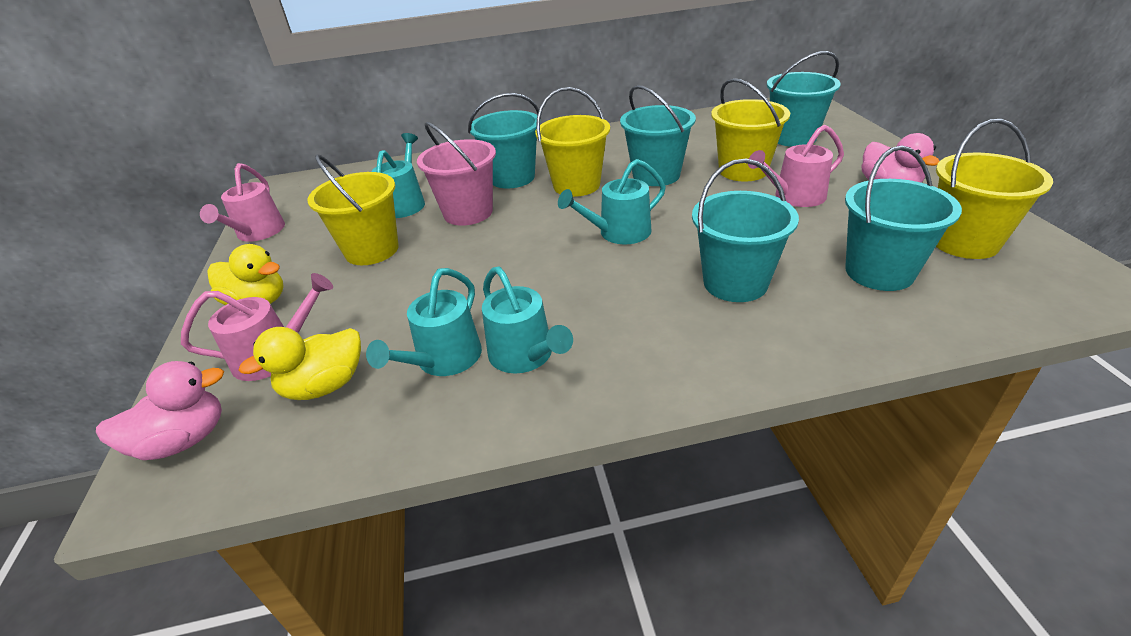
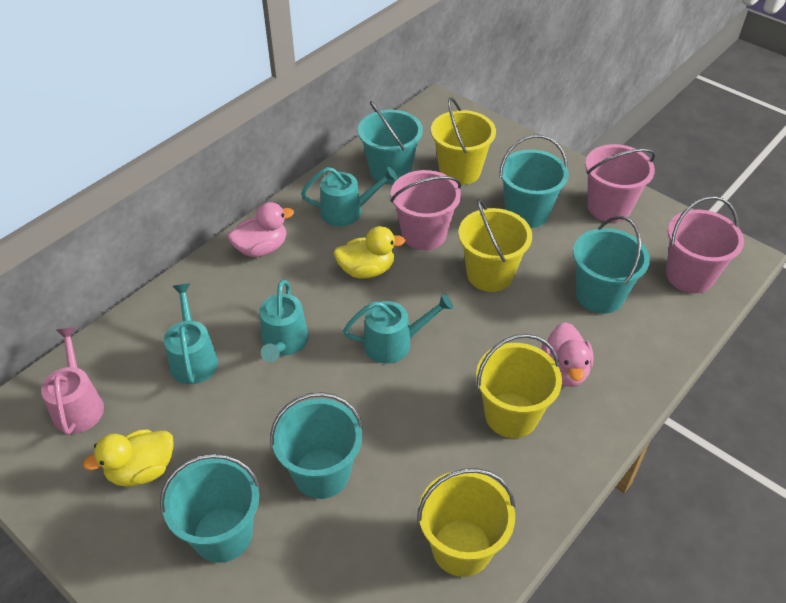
pink bucket: 1 -> 3
pink watering can: 3 -> 1

